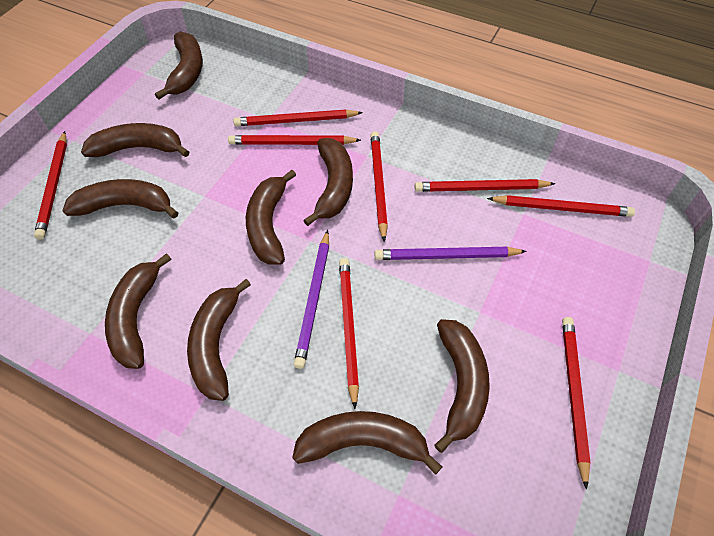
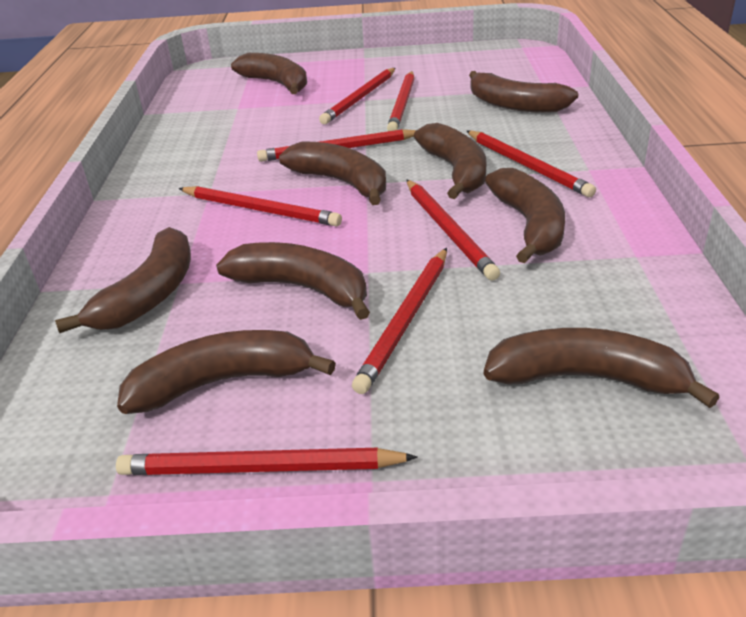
purple pencil: 2 -> 0

